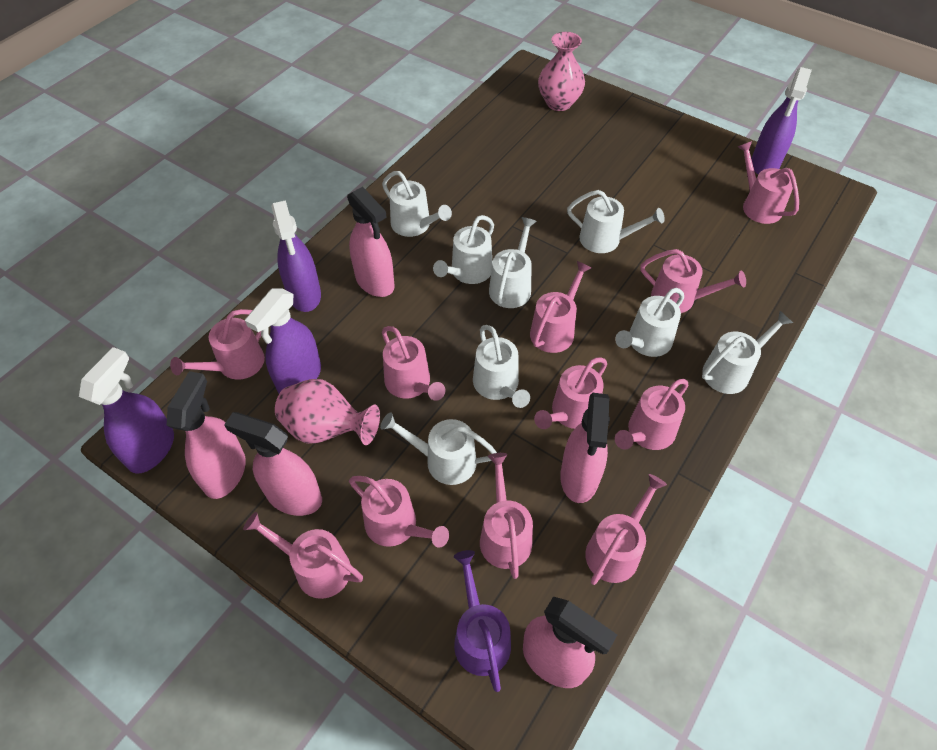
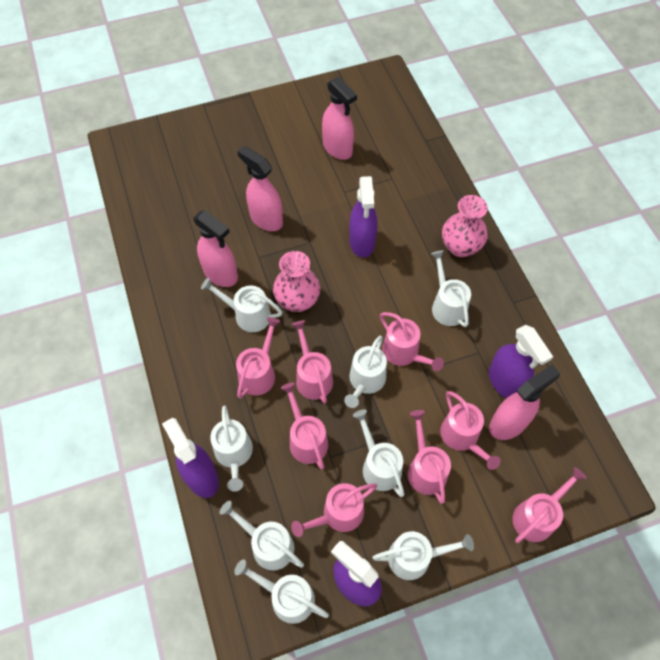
pink spray bottle: 5 -> 4
pink watering can: 11 -> 8
purple watering can: 1 -> 0

